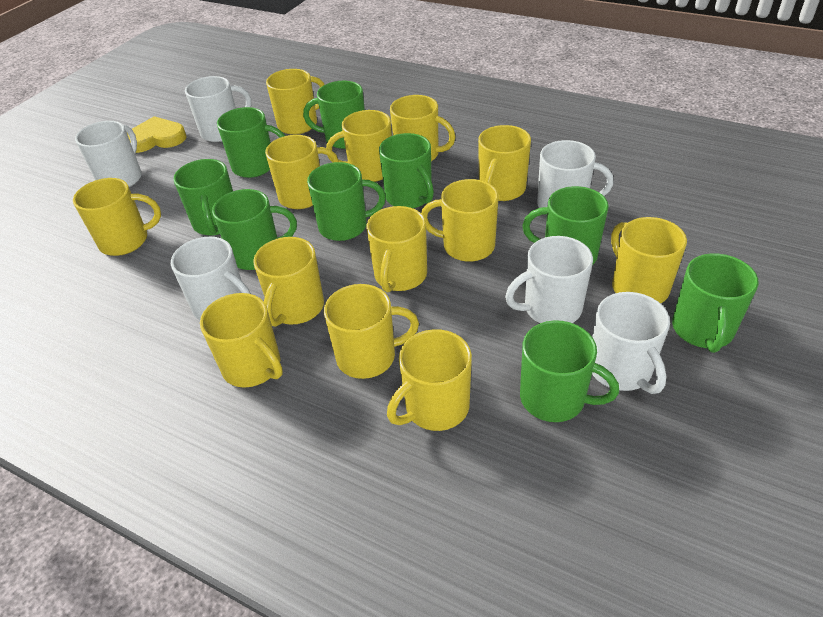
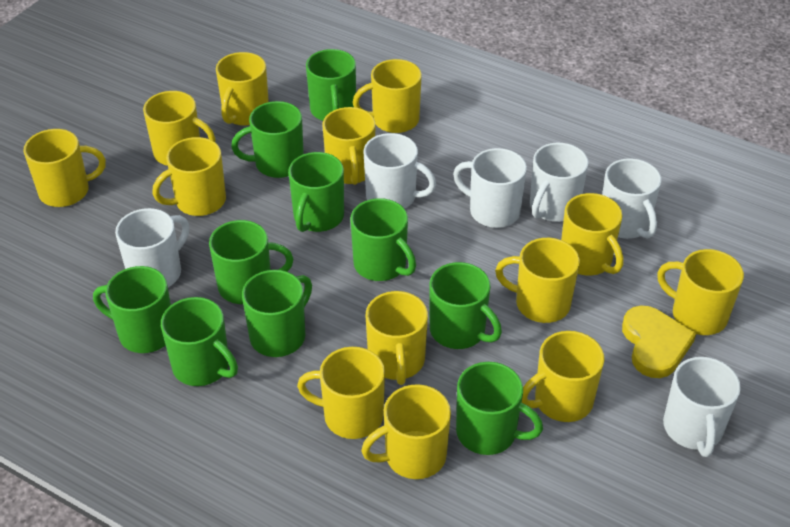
green mug: 9 -> 10

